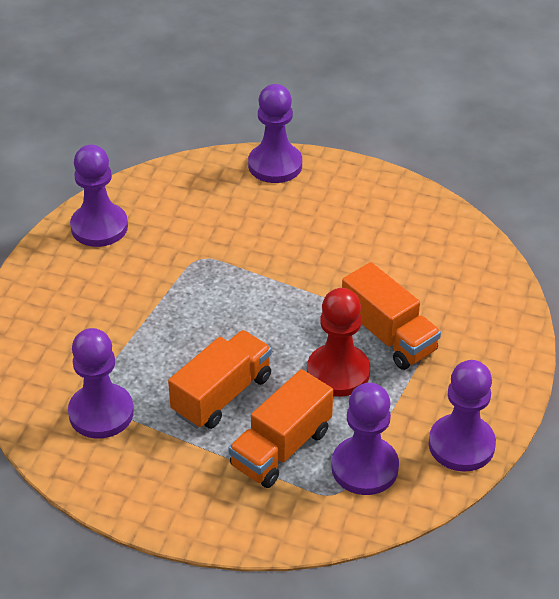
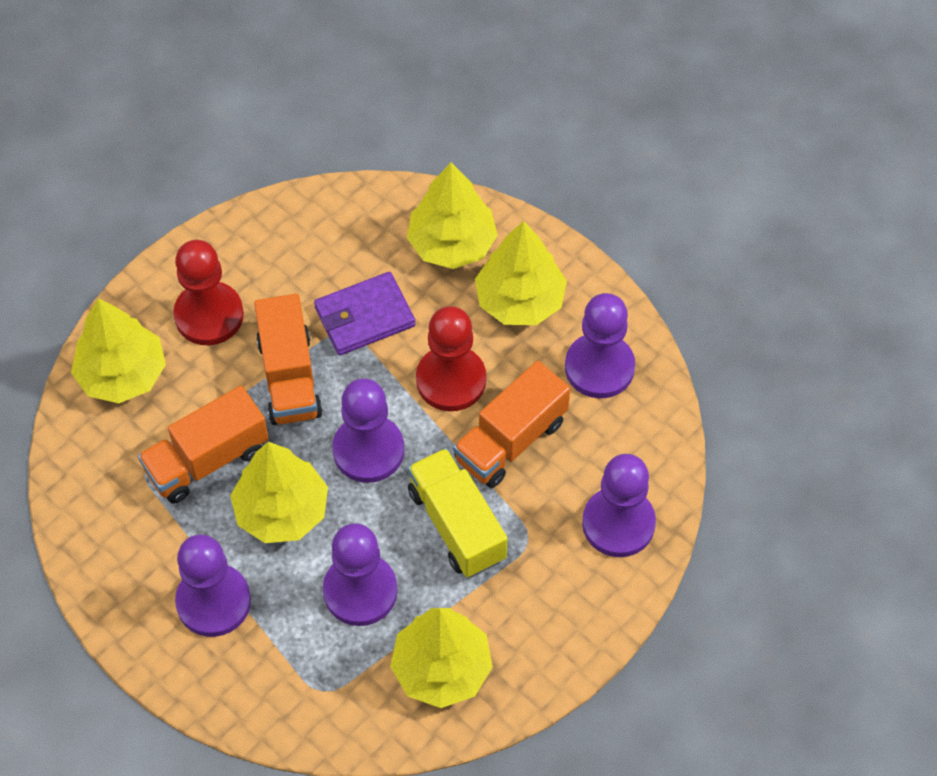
purple wallet: 0 -> 1
red pawn: 1 -> 2
yellow tree: 0 -> 5
yellow truck: 0 -> 1

